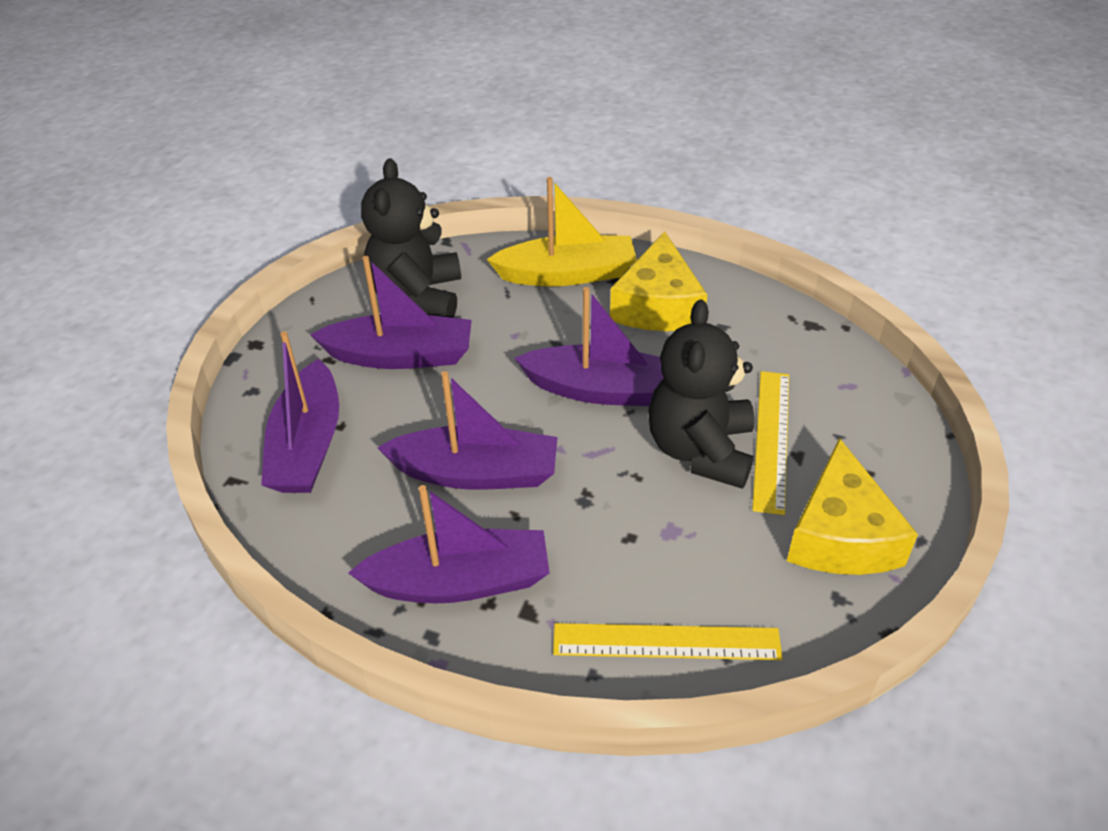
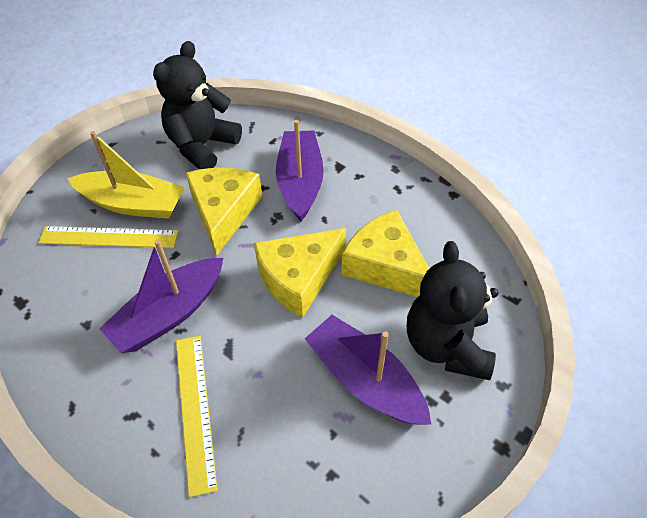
purple boat: 5 -> 3
yellow cheese: 2 -> 3

